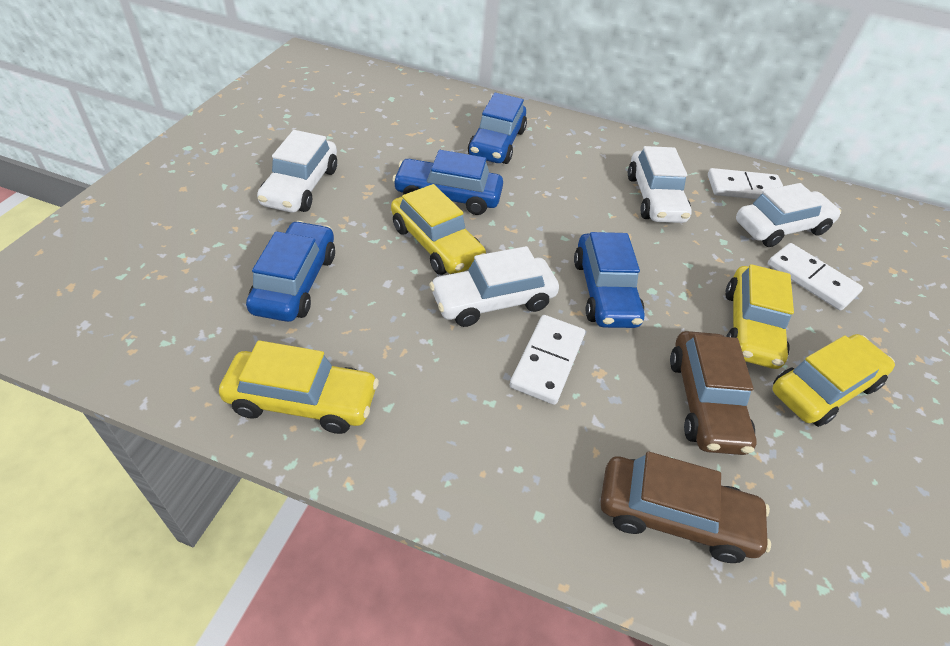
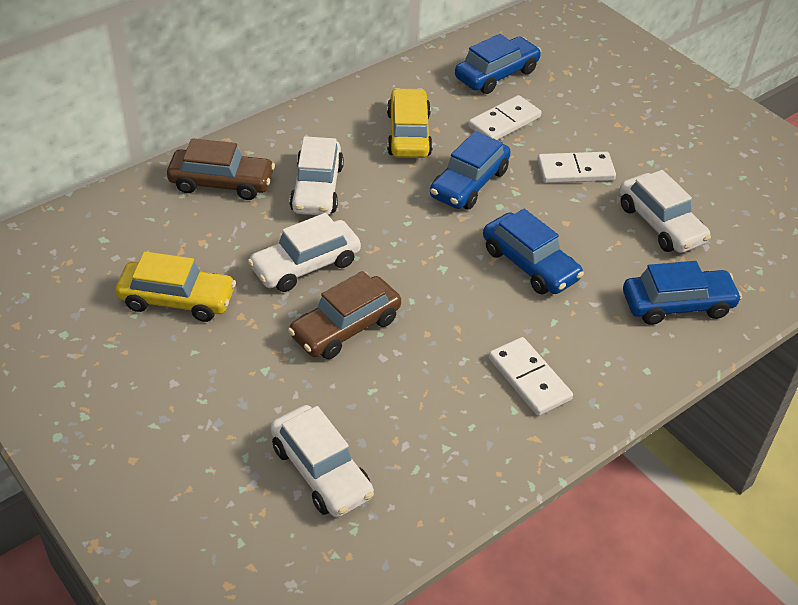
yellow car: 4 -> 2

